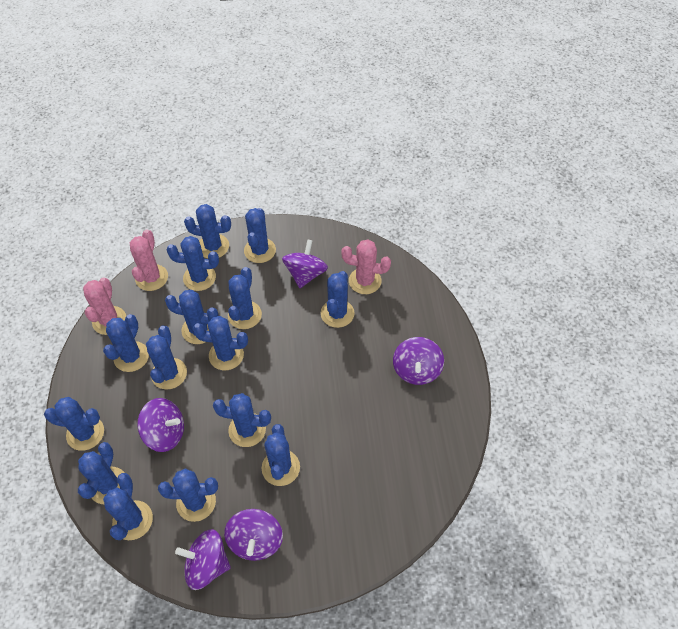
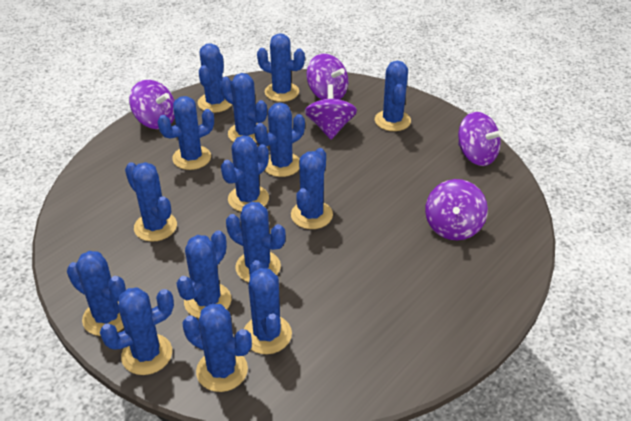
pink cactus: 3 -> 0

